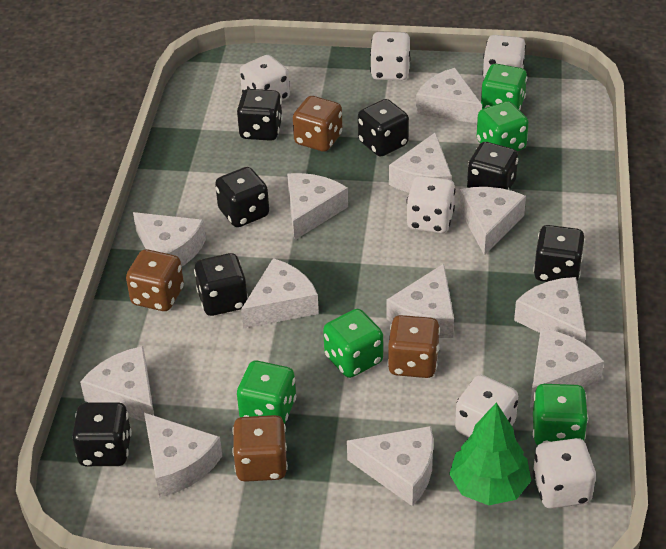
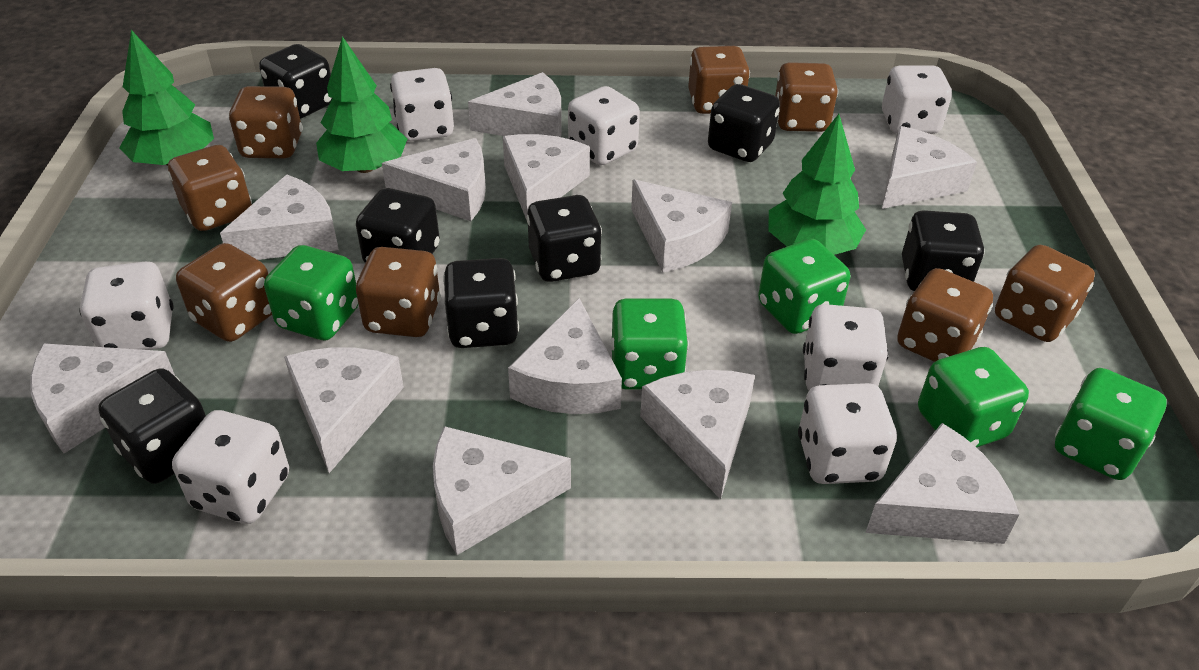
brown dice: 4 -> 8
green tree: 1 -> 3
white dice: 6 -> 7

